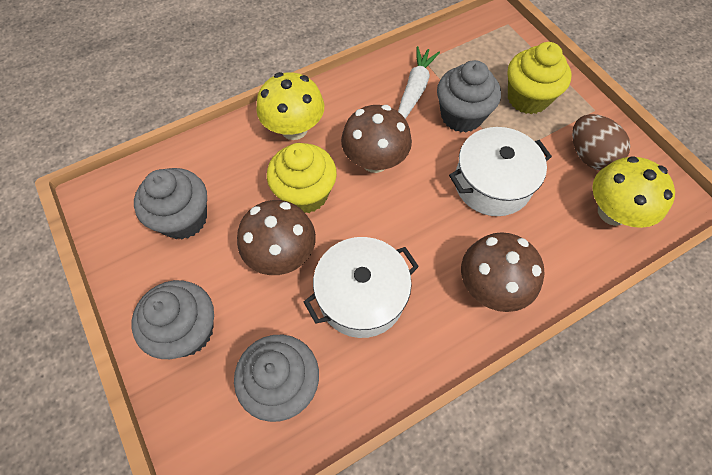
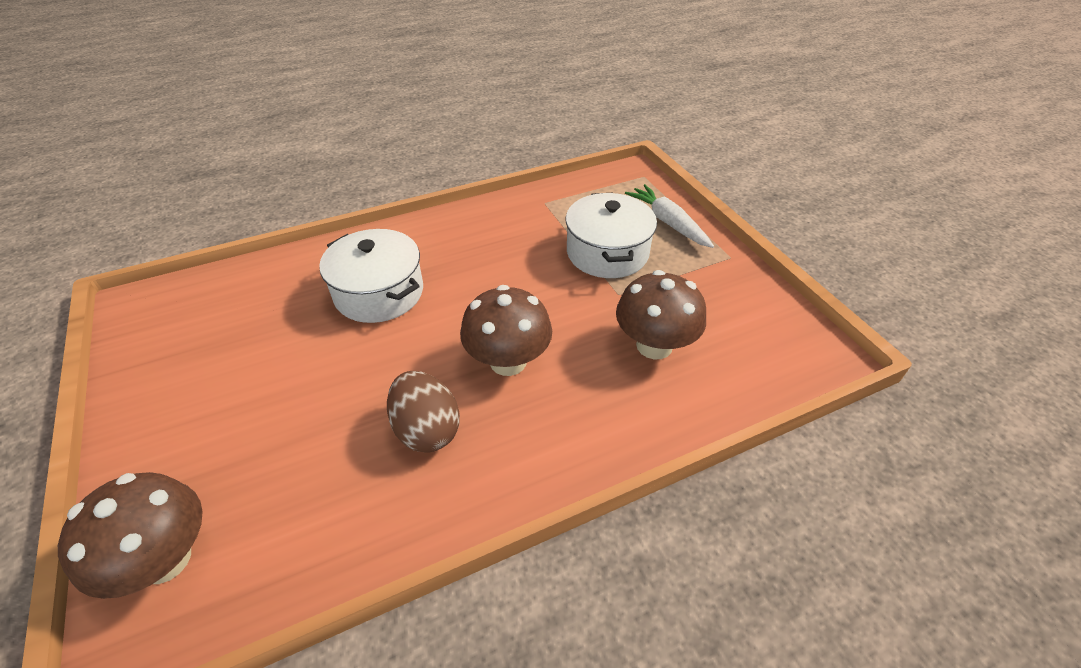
grey cupcake: 4 -> 0
yellow cupcake: 2 -> 0
yellow mushroom: 2 -> 0

